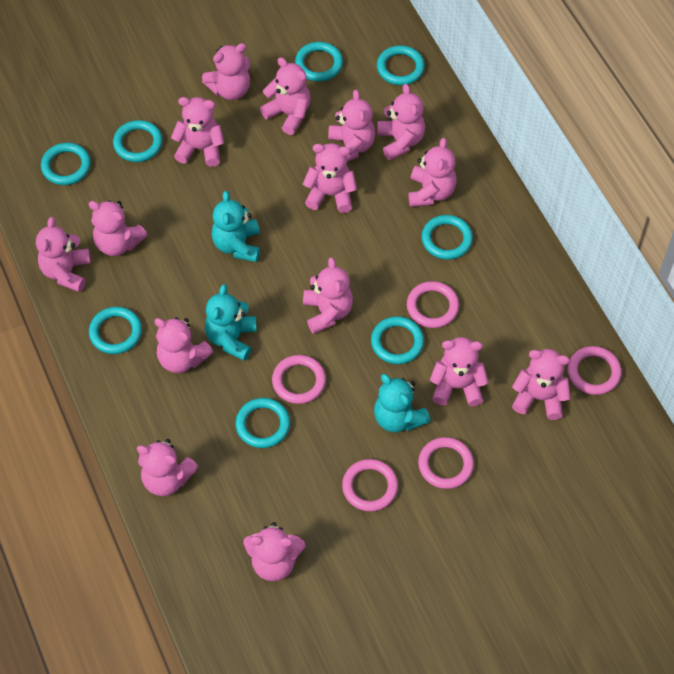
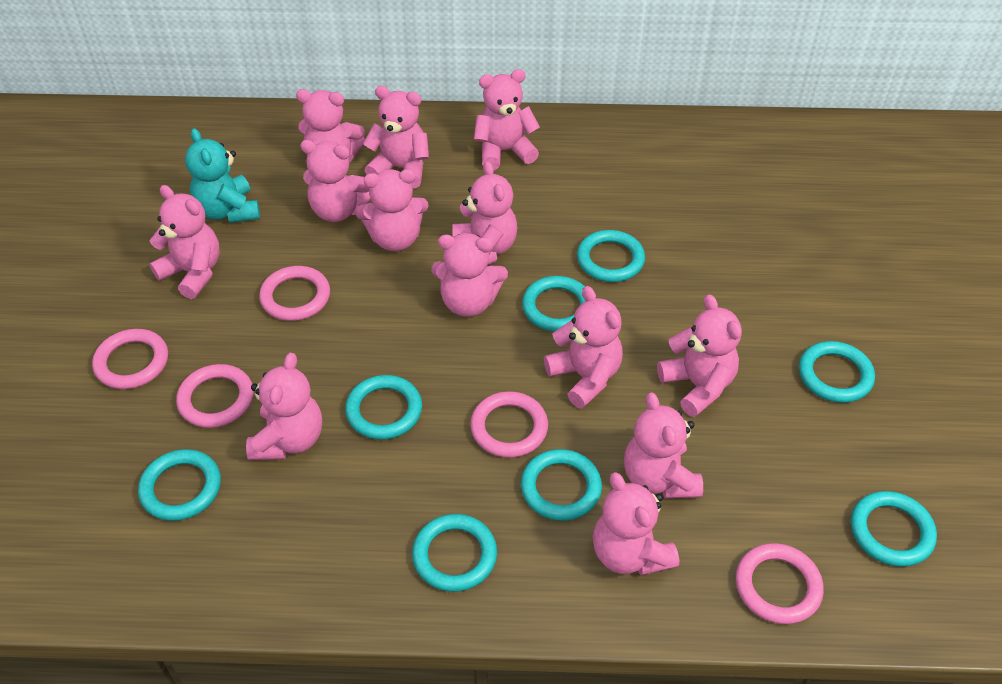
pink teddy bear: 15 -> 13
turquoise teddy bear: 3 -> 1

